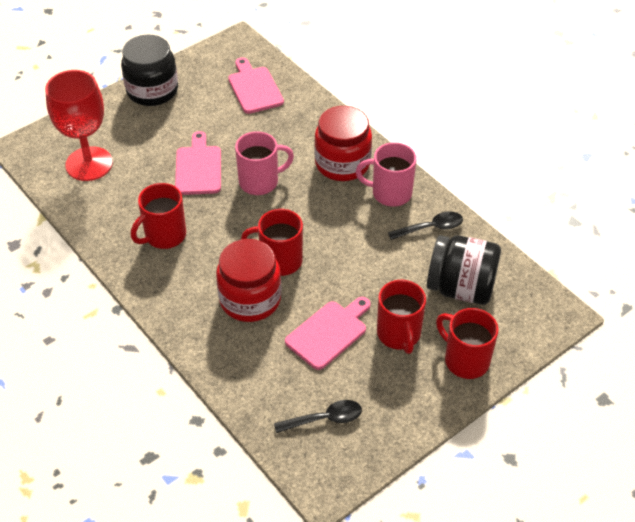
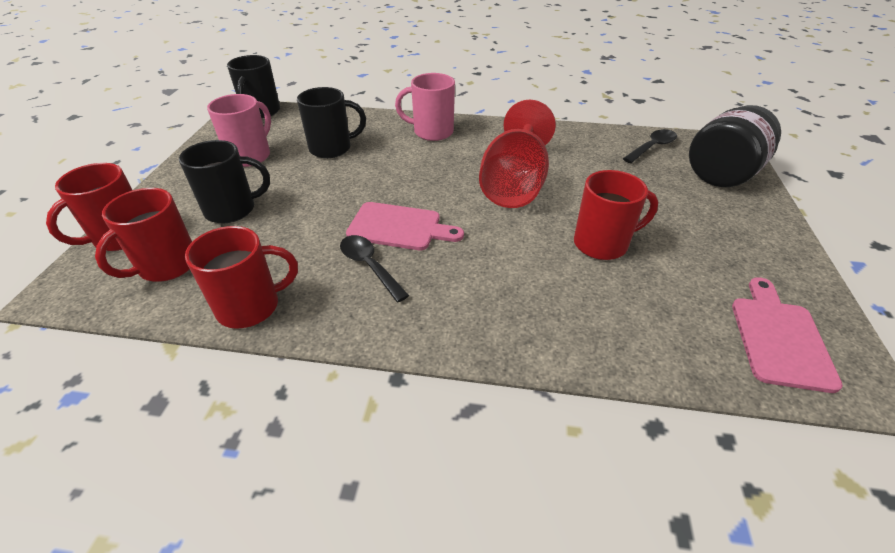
black jar: 2 -> 1
black mug: 0 -> 3
pink cutting board: 3 -> 2
red jar: 2 -> 0

